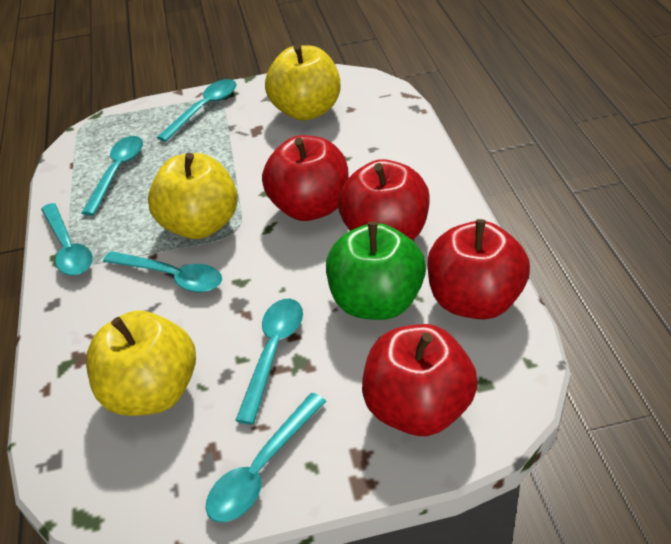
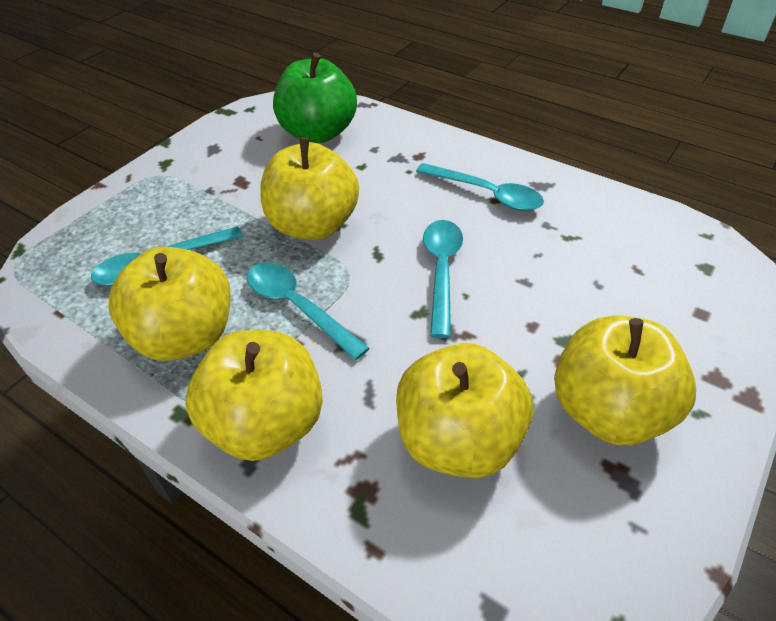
red apple: 4 -> 0
turquoise spoon: 6 -> 4
yellow apple: 3 -> 5

